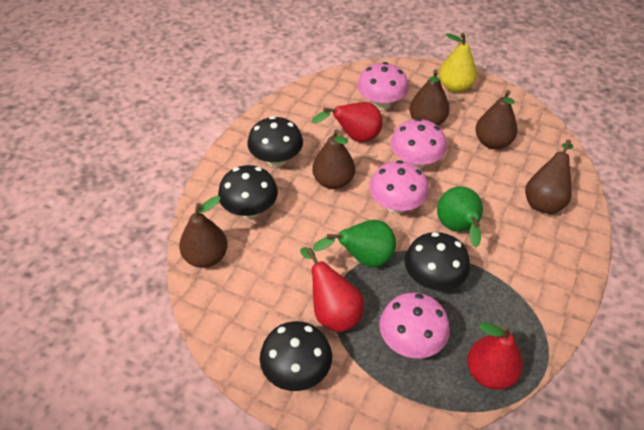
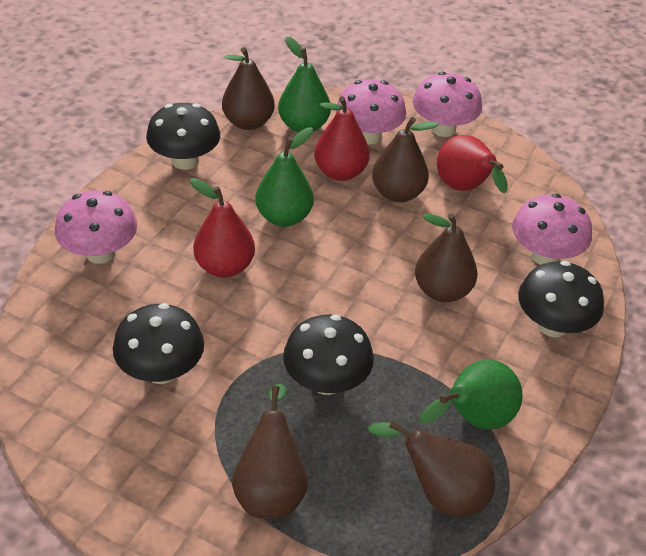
green pear: 2 -> 3
yellow pear: 1 -> 0

